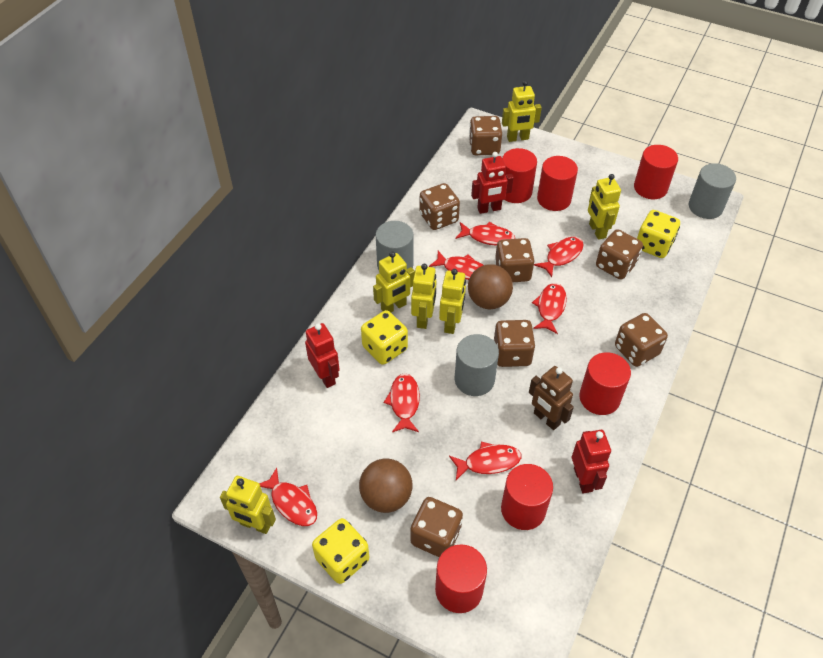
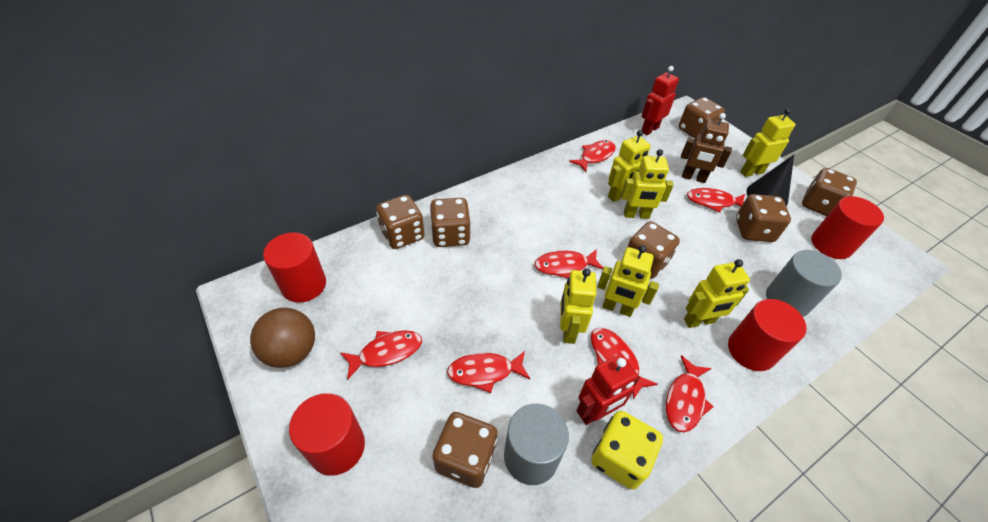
black cone: 0 -> 1
brown ball: 2 -> 1
grey cylinder: 3 -> 2
red cylinder: 6 -> 4
red robot: 3 -> 2
yellow dice: 3 -> 1

